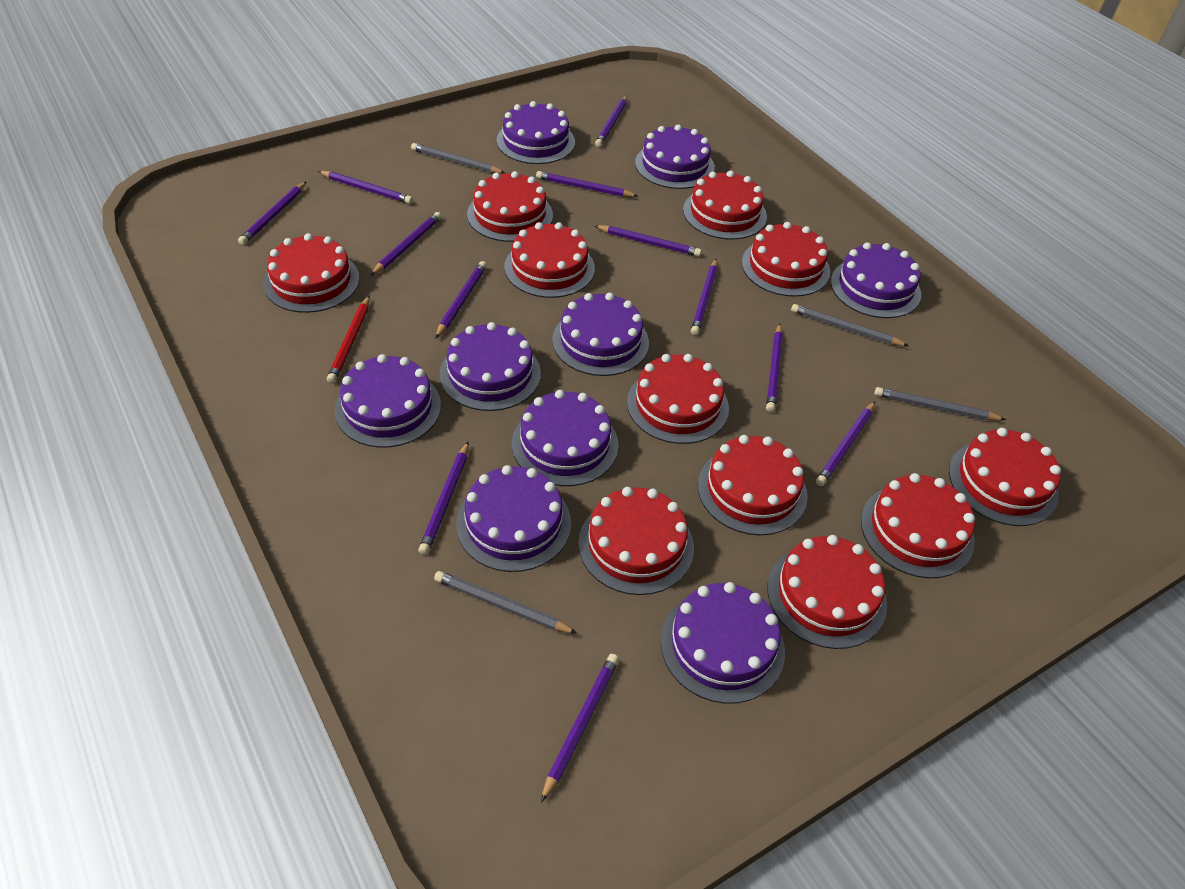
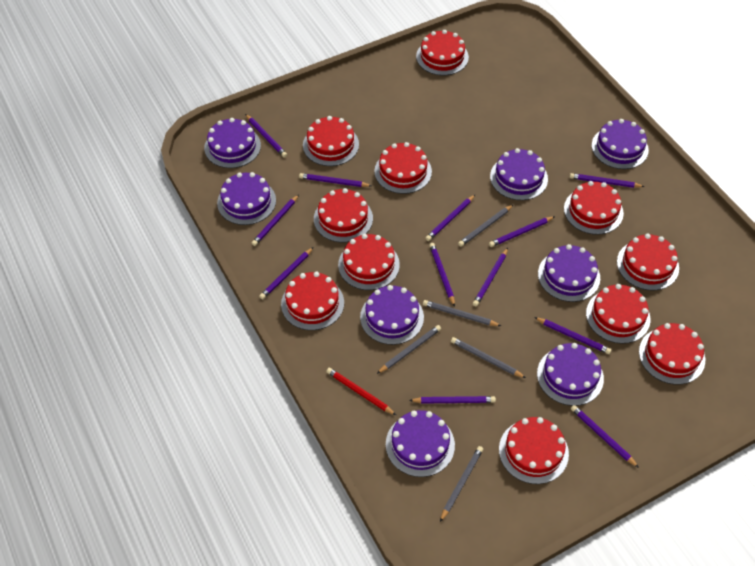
grey pencil: 4 -> 5
purple cake: 9 -> 8

